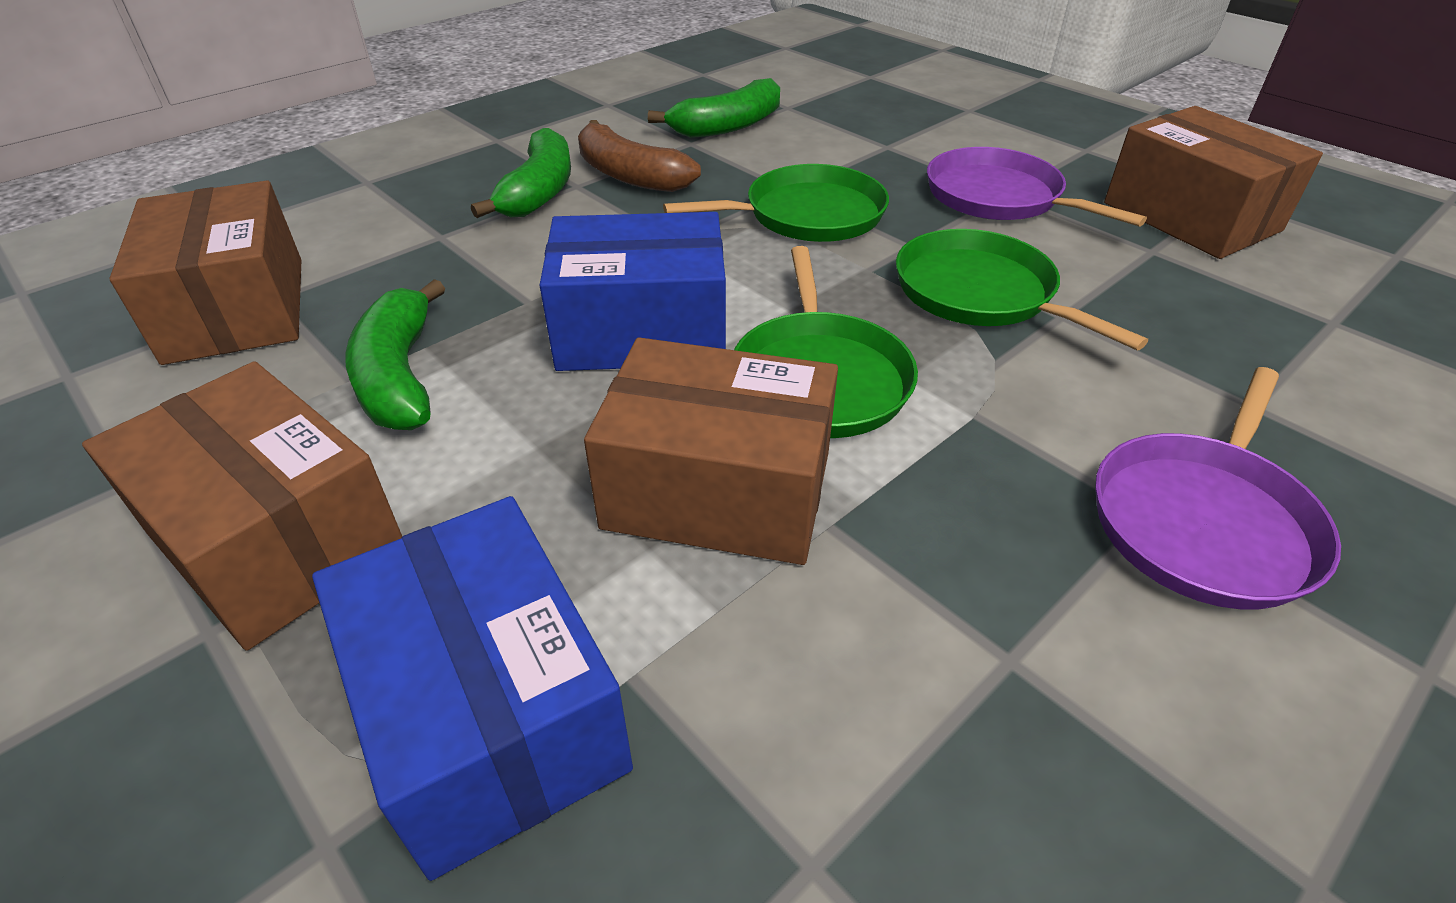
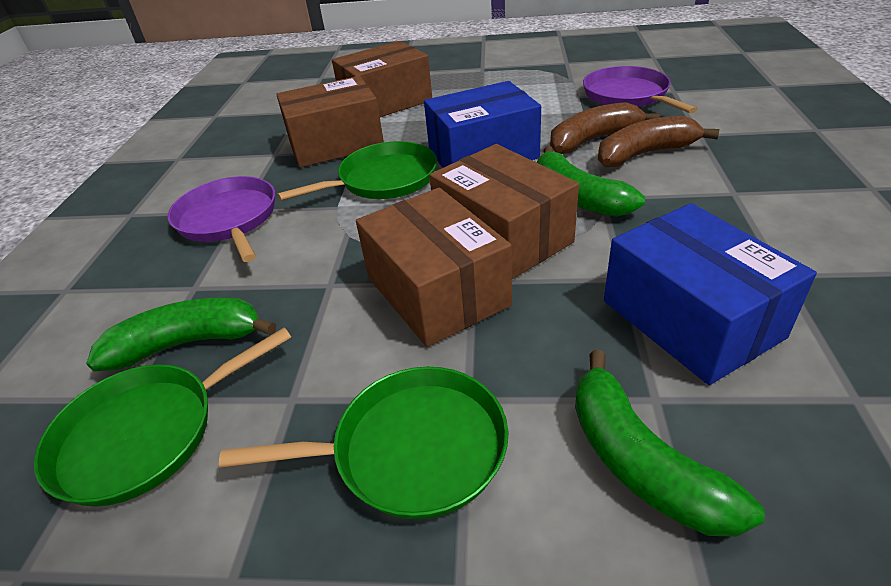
brown banana: 1 -> 2

